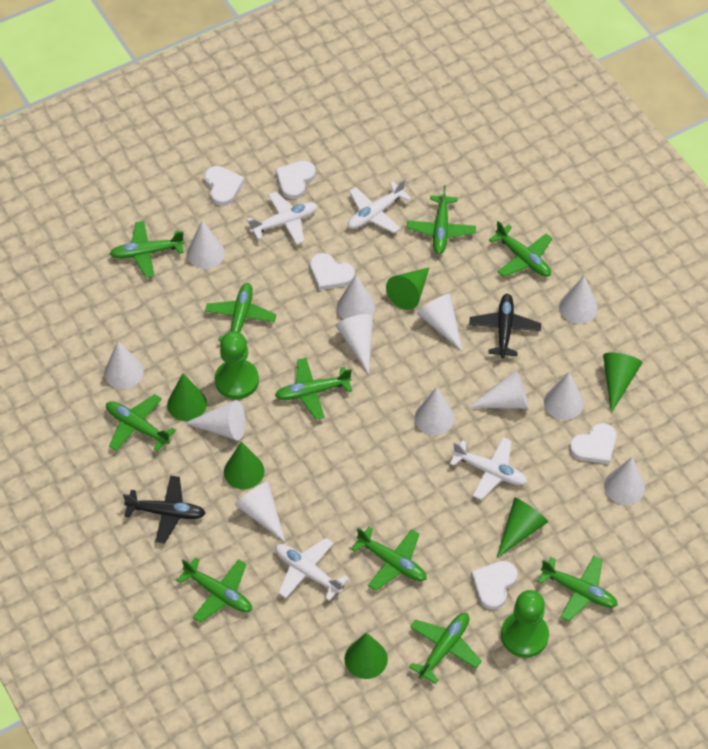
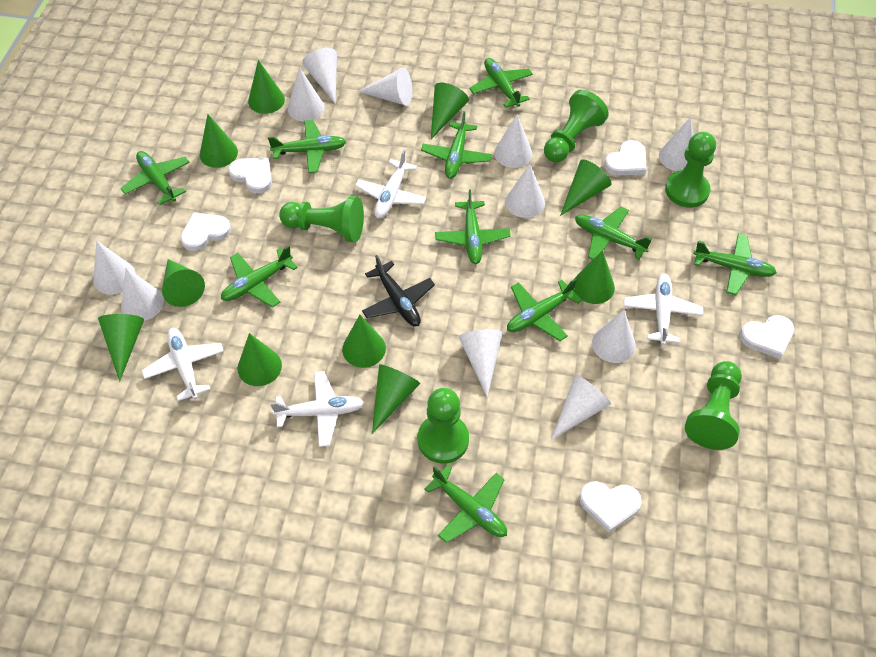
black plane: 2 -> 1
green cone: 6 -> 10
green pawn: 2 -> 5
white cone: 12 -> 11

